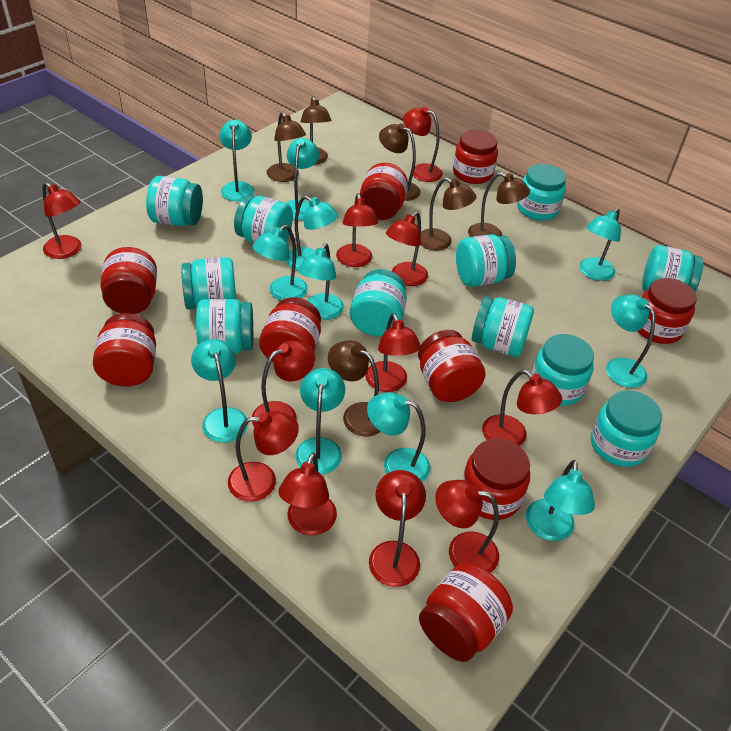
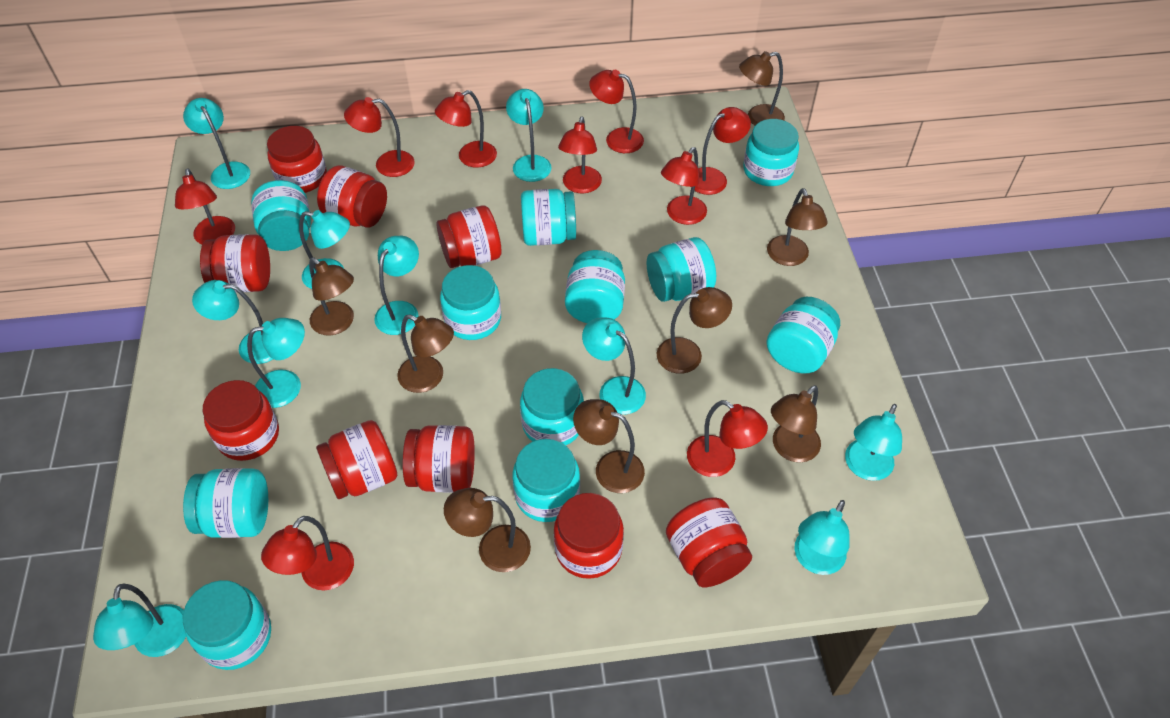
brown lamp: 6 -> 8
red lamp: 11 -> 9
turquoise lamp: 11 -> 10

